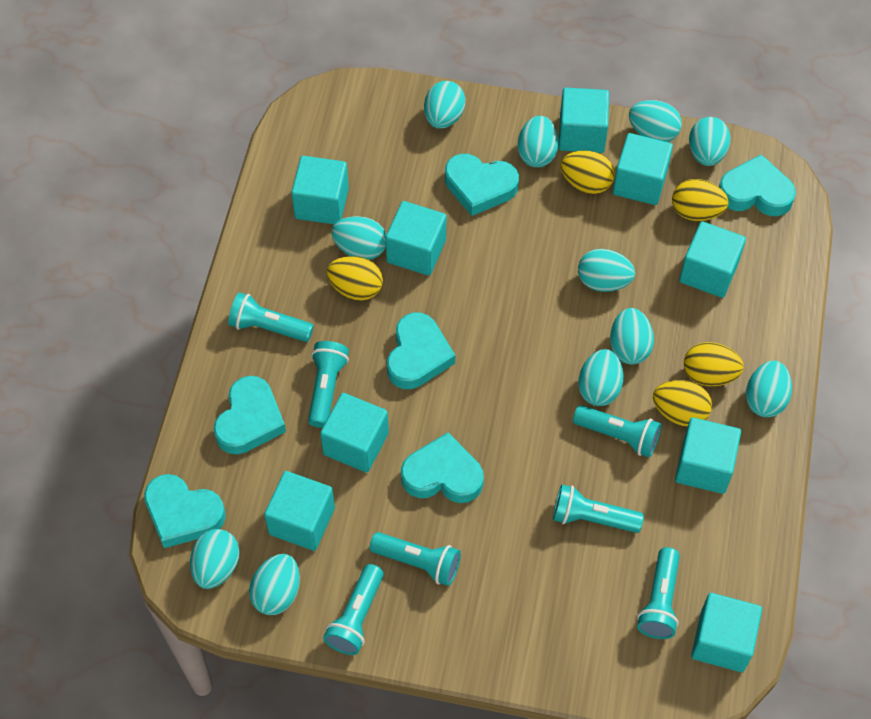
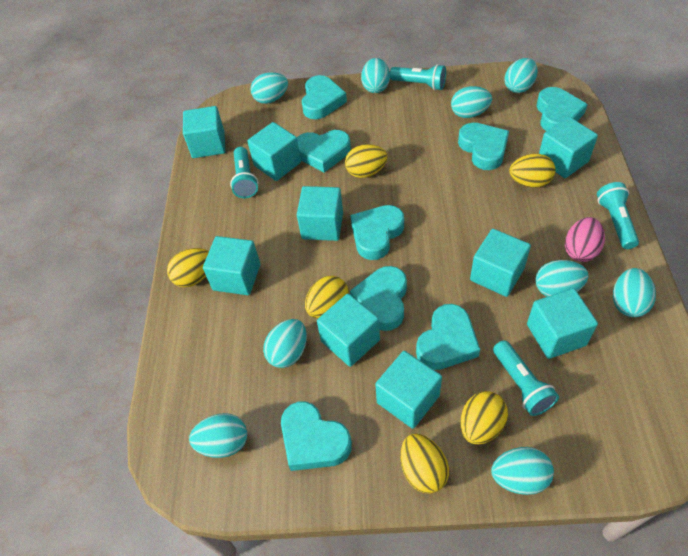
pink egg: 0 -> 1
turquoise egg: 11 -> 9
turquoise flashlight: 7 -> 4
turquoise heart: 6 -> 8
yellow egg: 5 -> 6

